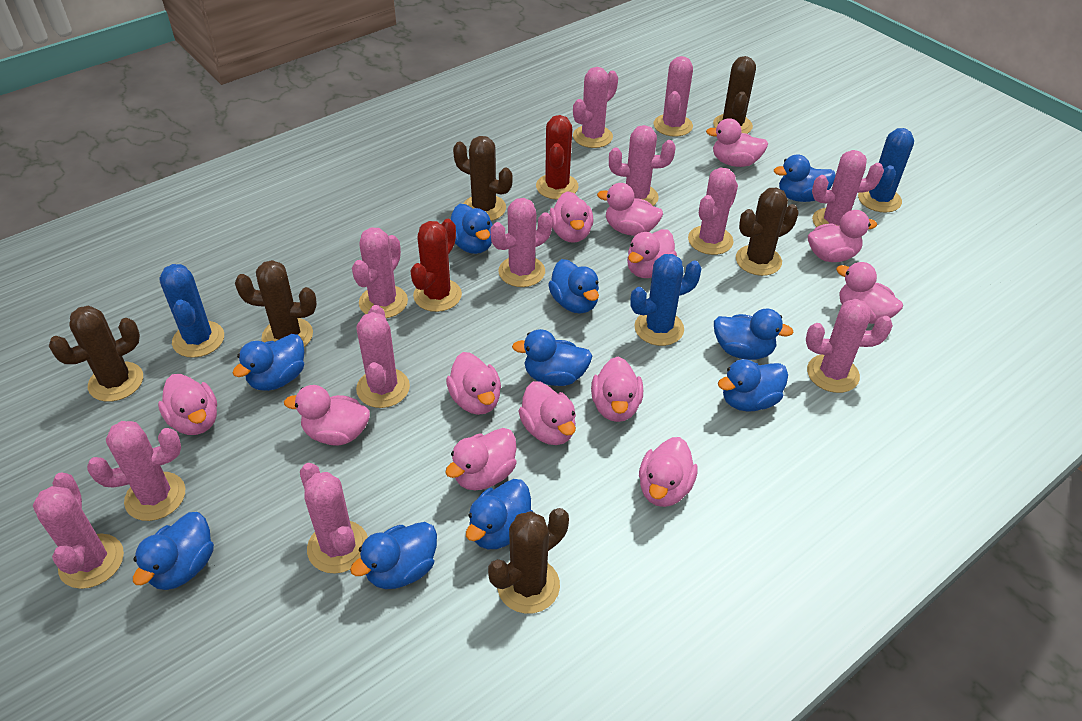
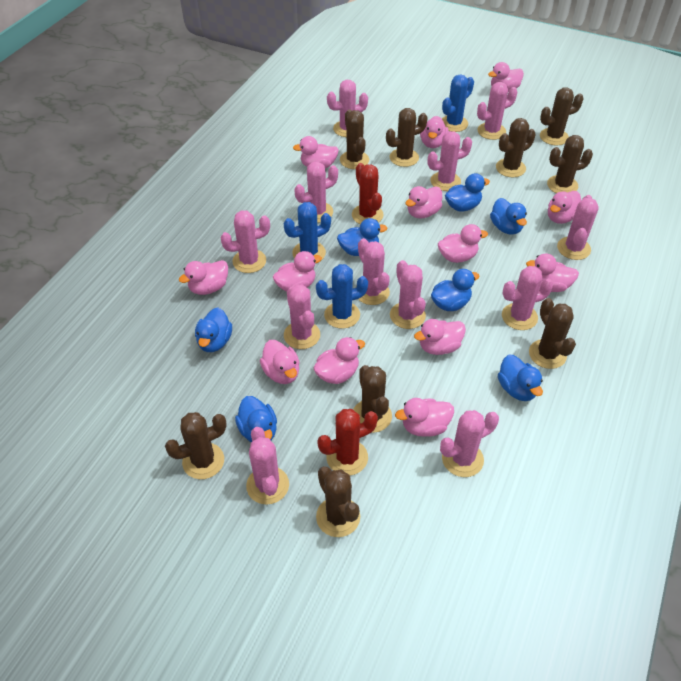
blue duck: 10 -> 7
brown cactus: 6 -> 9

